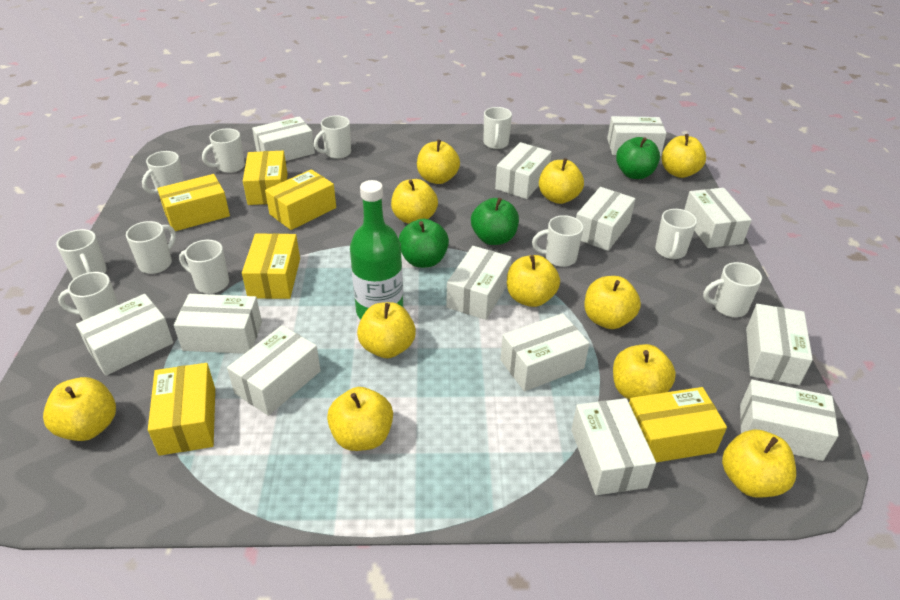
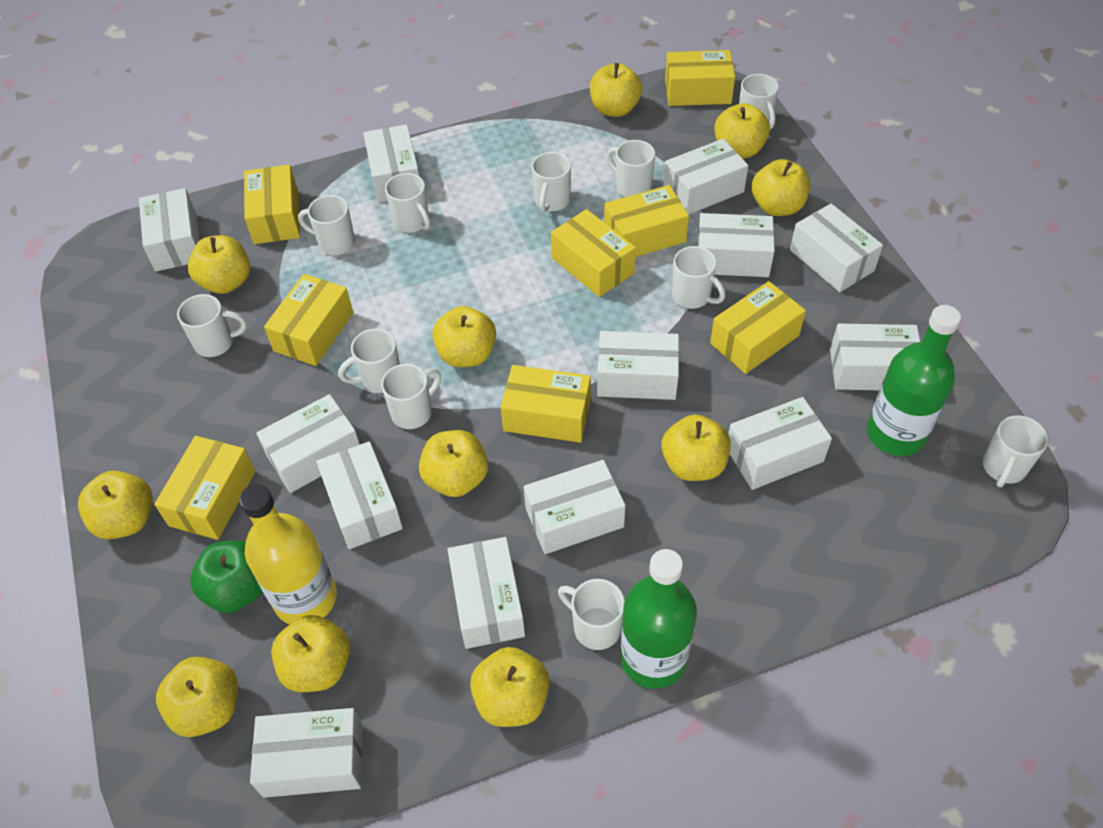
green apple: 3 -> 1
green bottle: 1 -> 2
yellow bottle: 0 -> 1
yellow box: 6 -> 8

